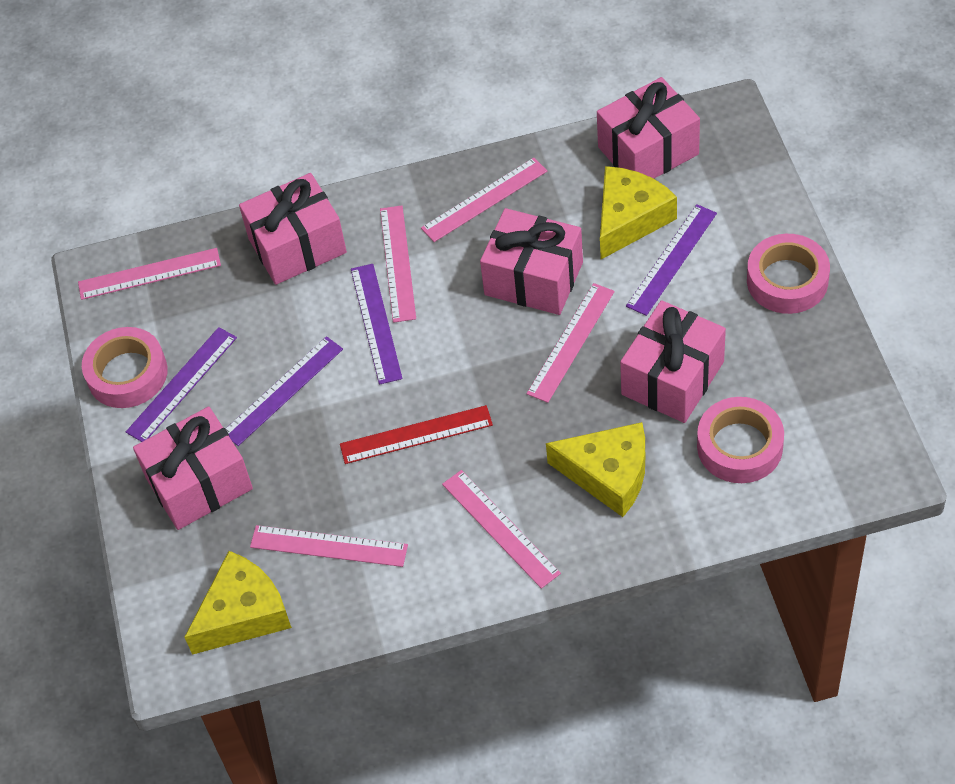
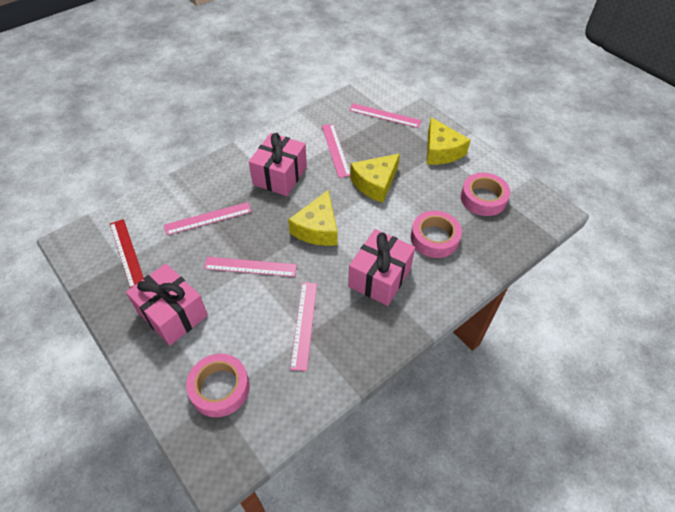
pink gift: 5 -> 3
pink ruler: 6 -> 5
purple ruler: 4 -> 0

